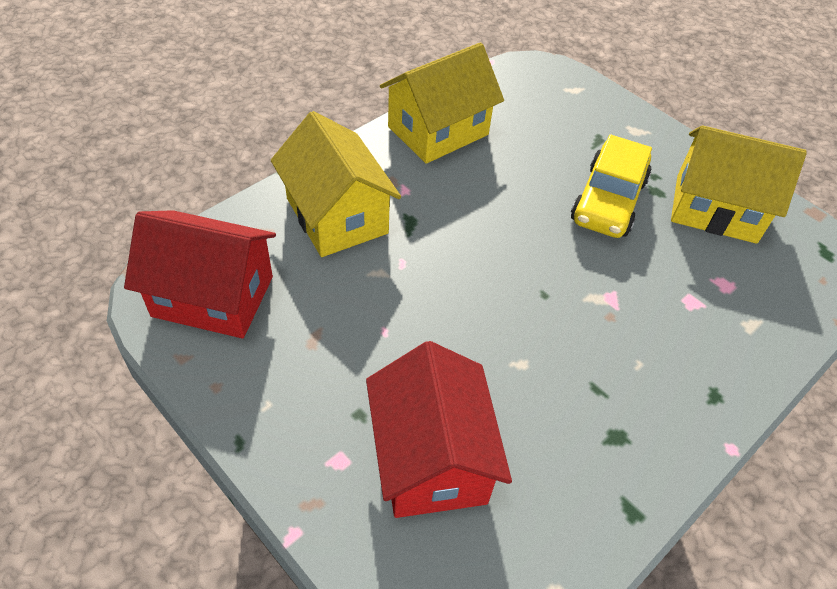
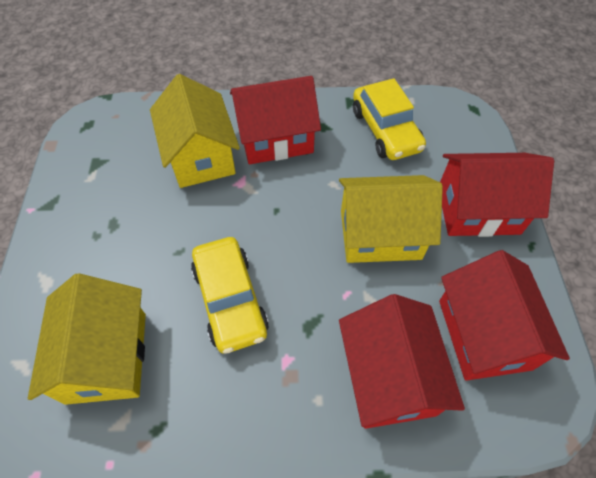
red house: 2 -> 4
yellow car: 1 -> 2

